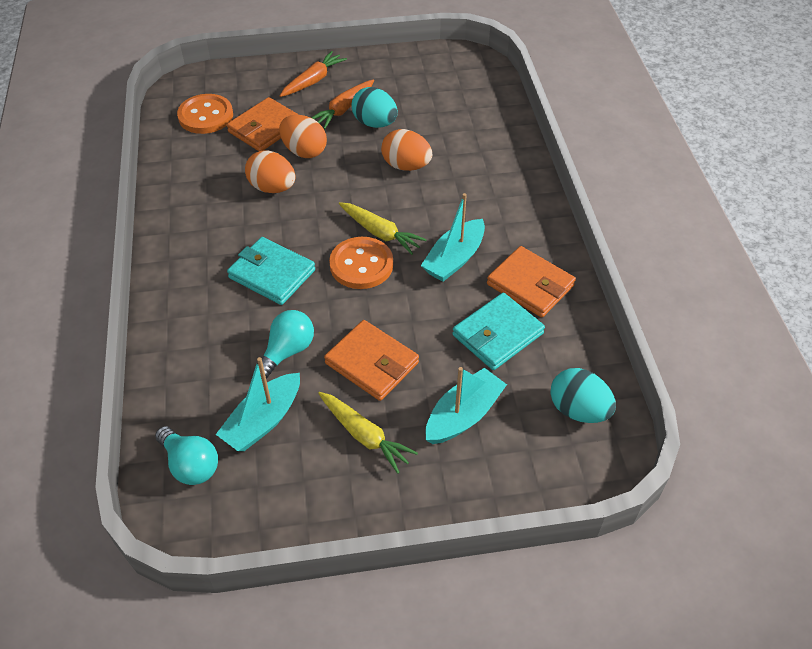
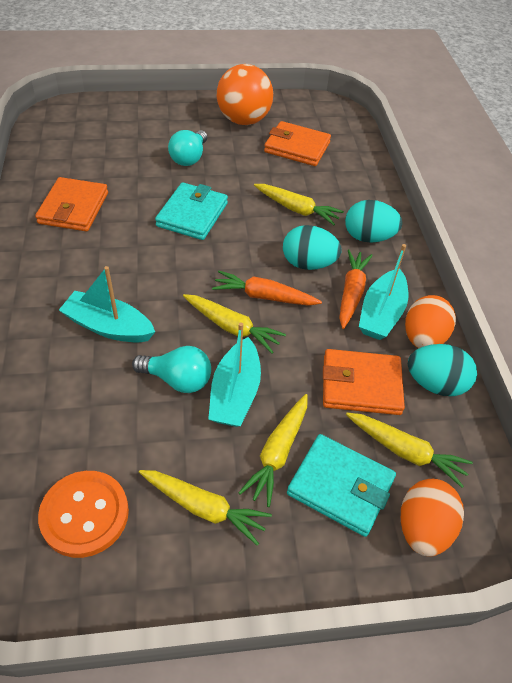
orange ball: 0 -> 1
orange button: 2 -> 1
orange egg: 3 -> 2
turquoise egg: 2 -> 3
yellow carrot: 2 -> 5

